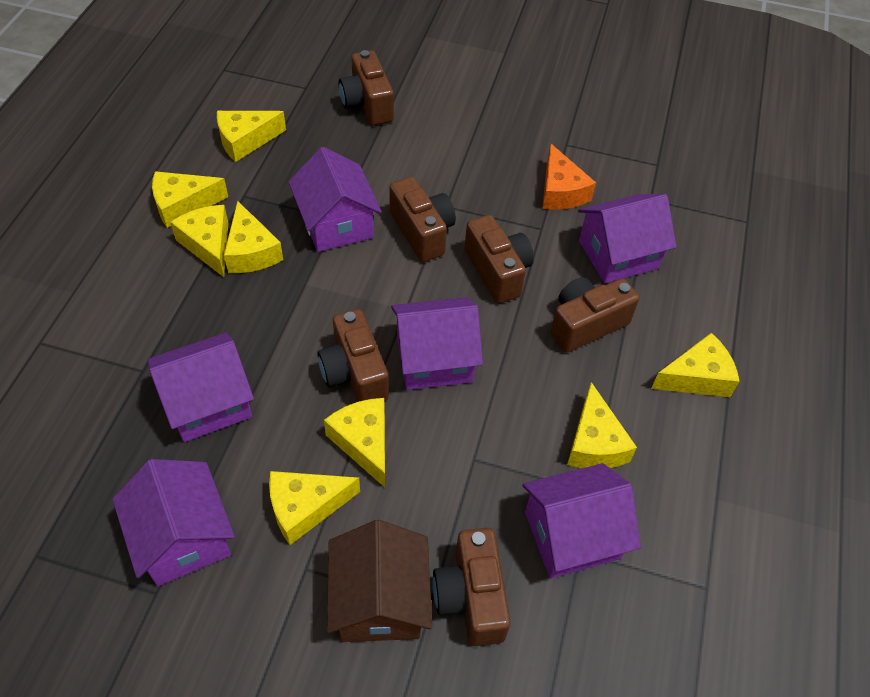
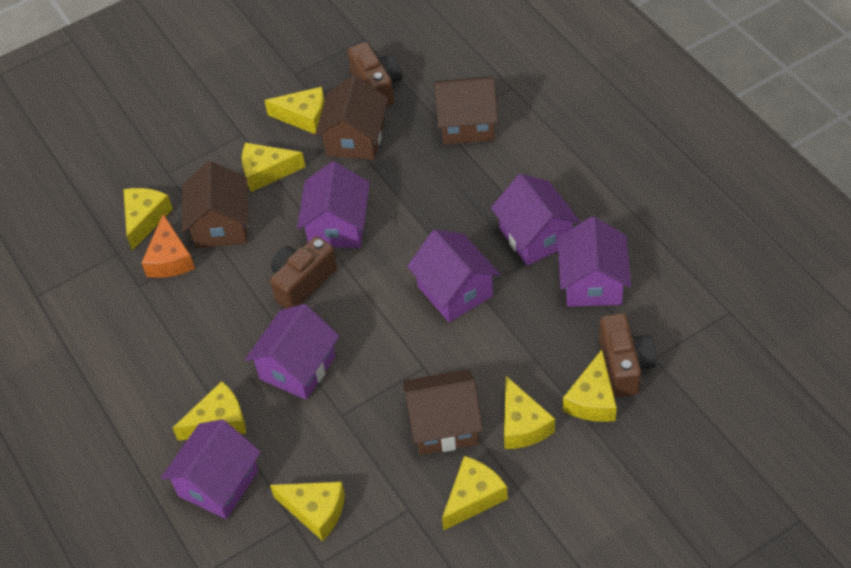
brown camera: 6 -> 3
brown house: 1 -> 4

